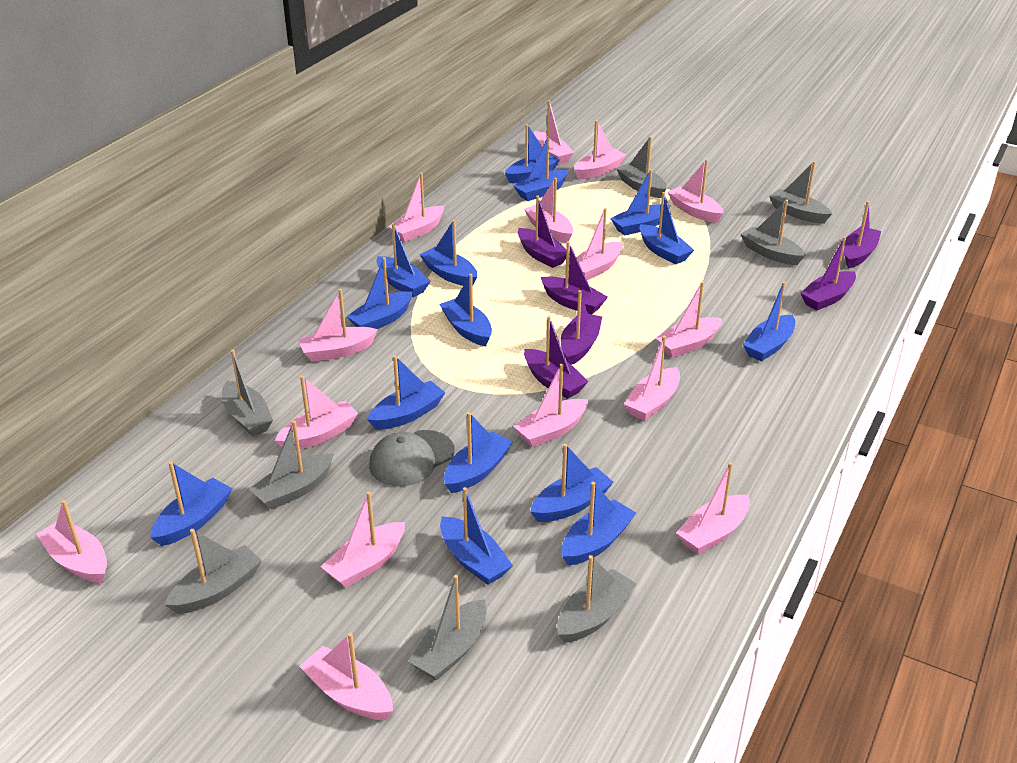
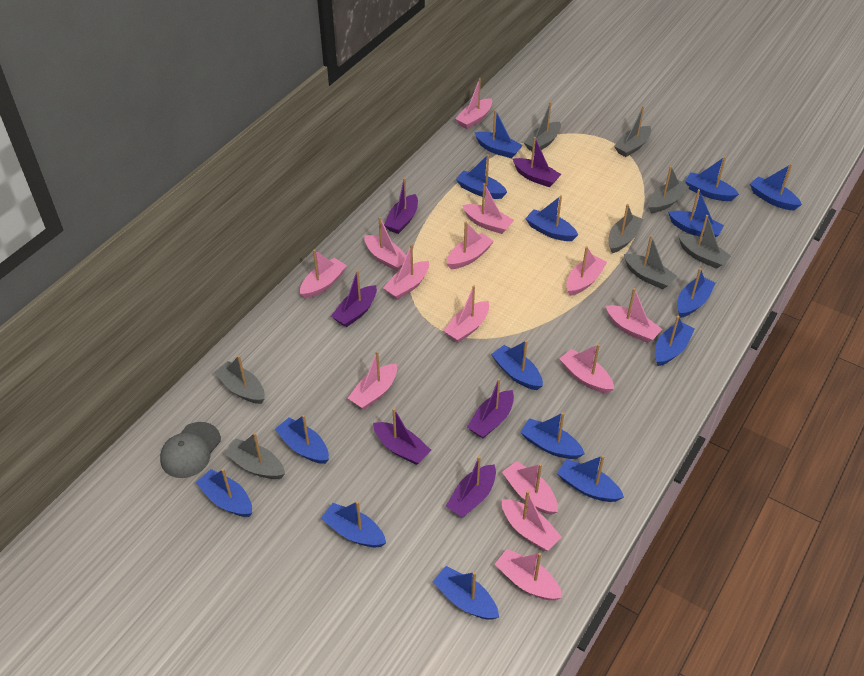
pink boat: 15 -> 14

